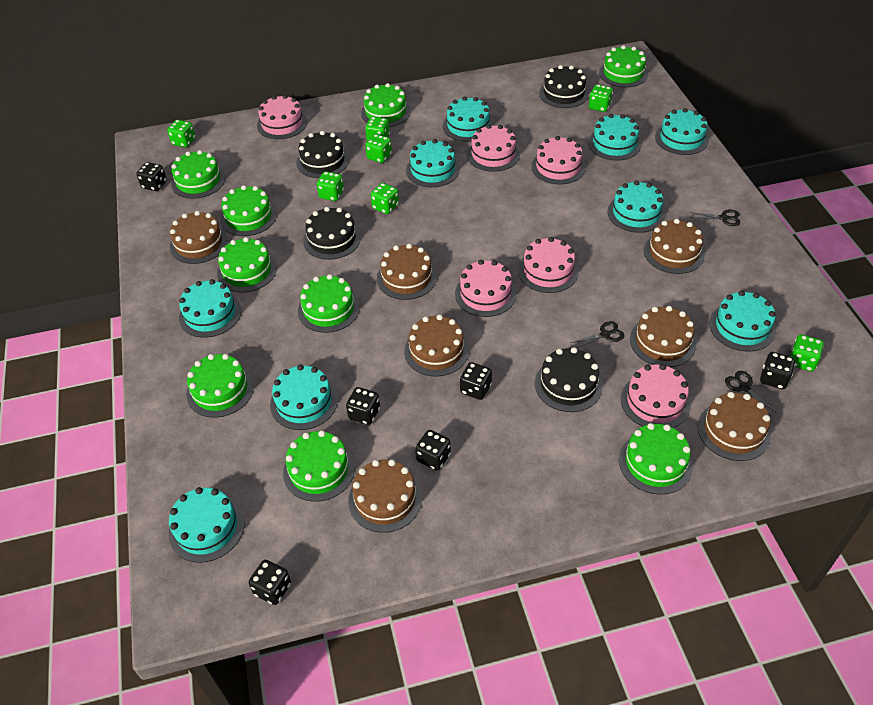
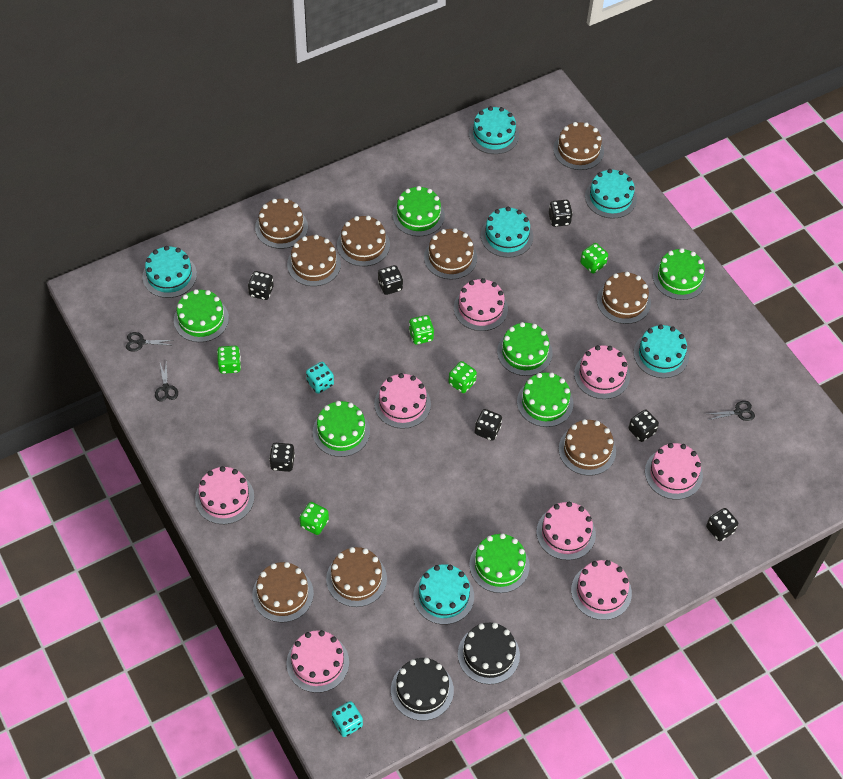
black cake: 4 -> 2
black dice: 6 -> 7
brown cake: 7 -> 9
green cake: 9 -> 7
green dice: 7 -> 5
pink cake: 6 -> 8
turquoise cake: 9 -> 6
turquoise dice: 0 -> 2

